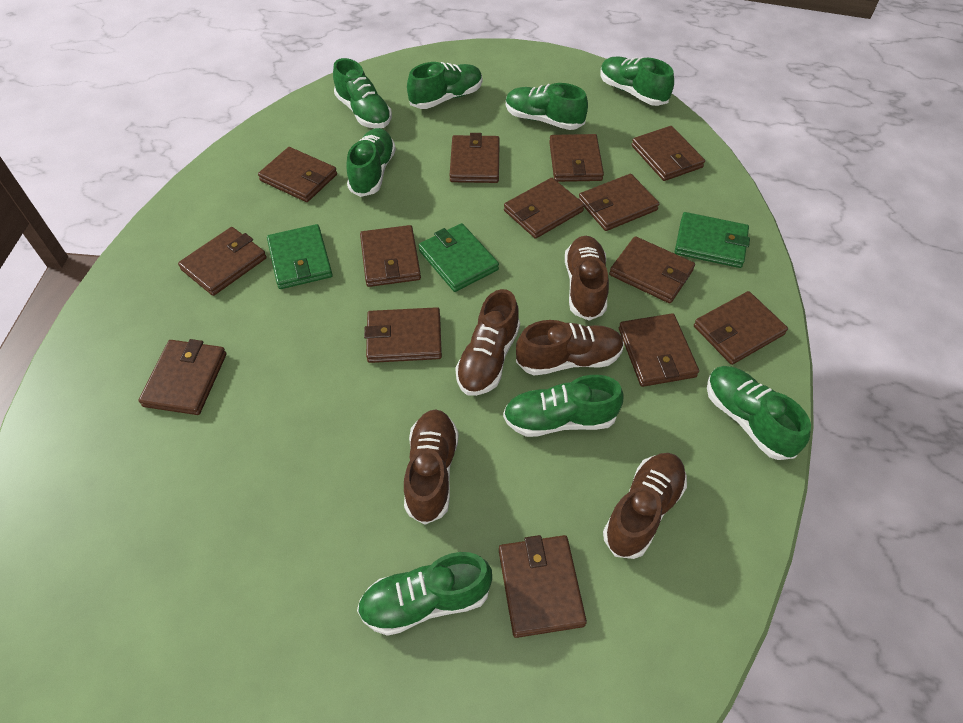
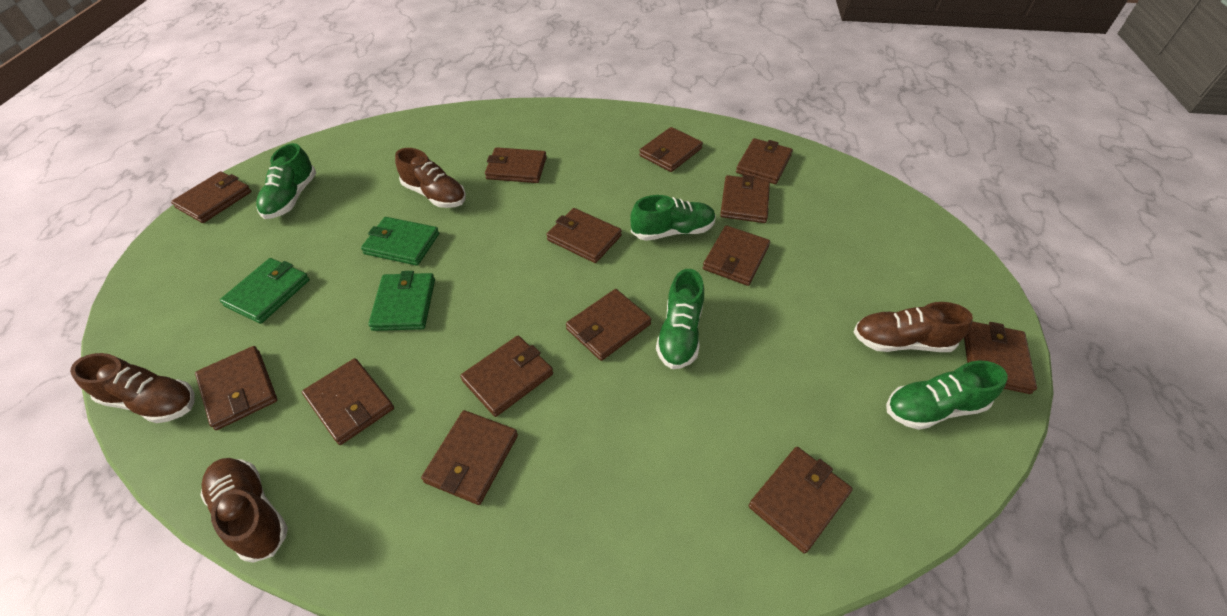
brown shoe: 5 -> 4
green shoe: 8 -> 4

